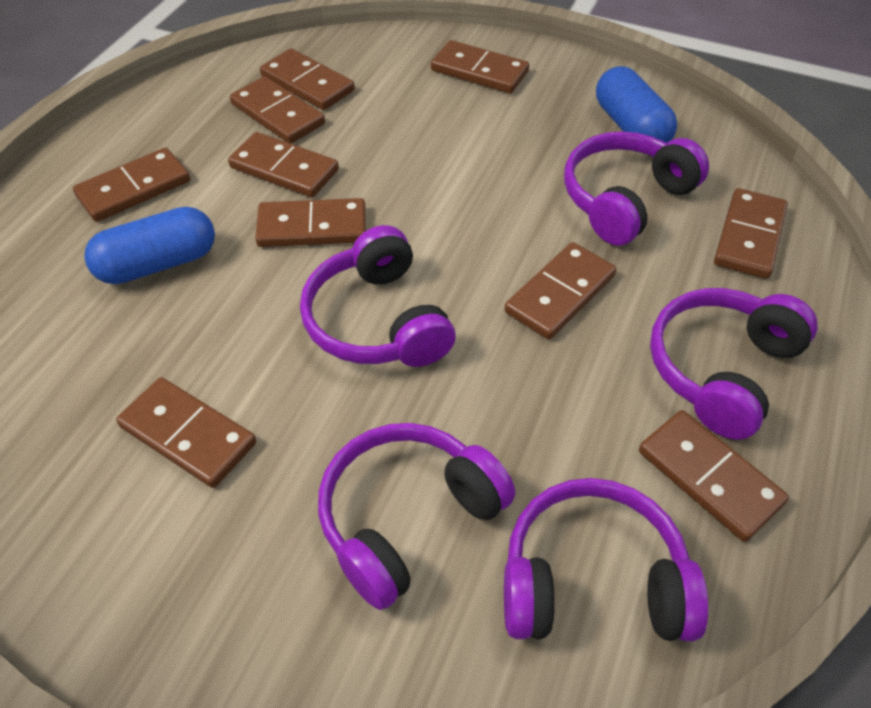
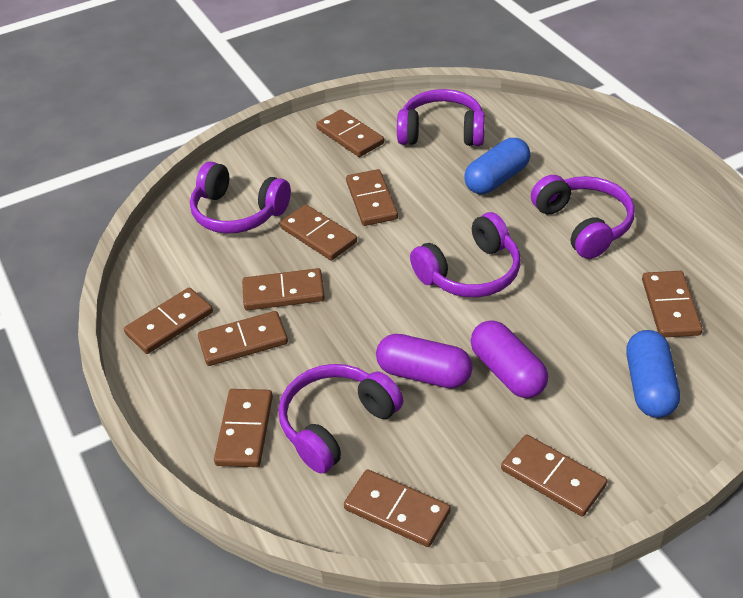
purple capsule: 0 -> 2

